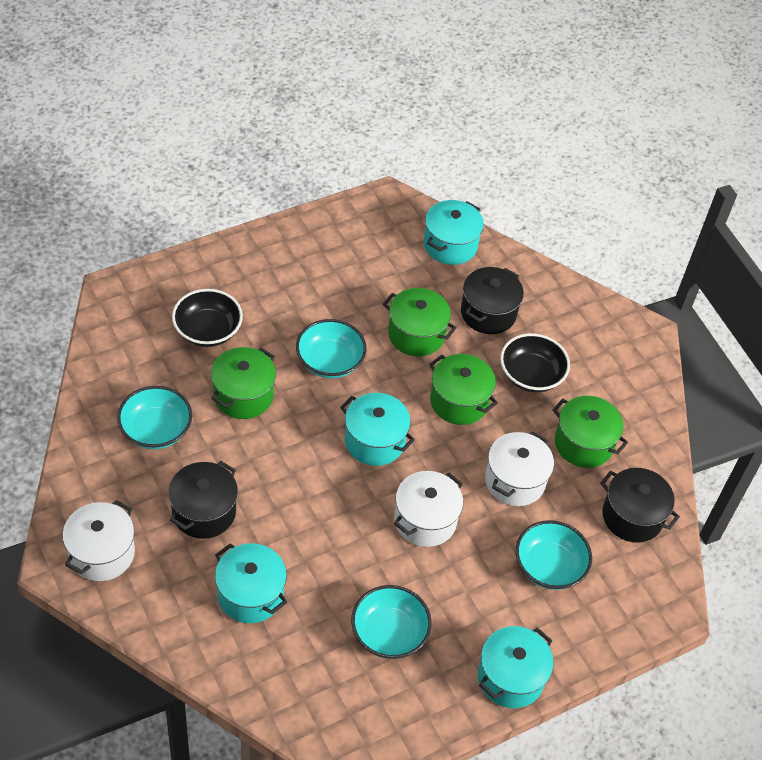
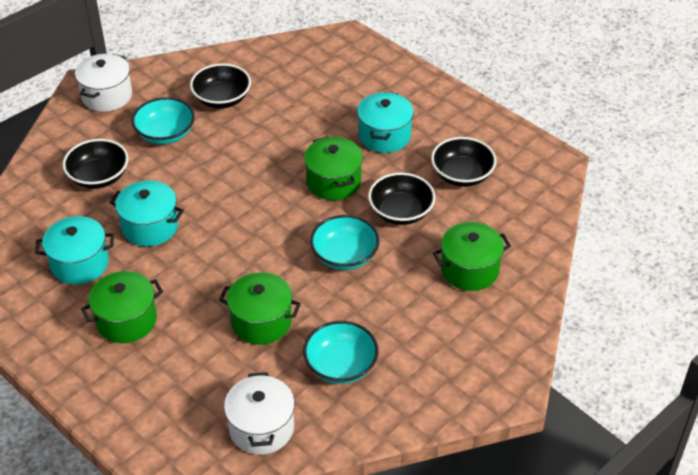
black bowl: 2 -> 4
black pot: 3 -> 0
turquoise bowl: 4 -> 3
turquoise pot: 4 -> 3
white pot: 3 -> 2

